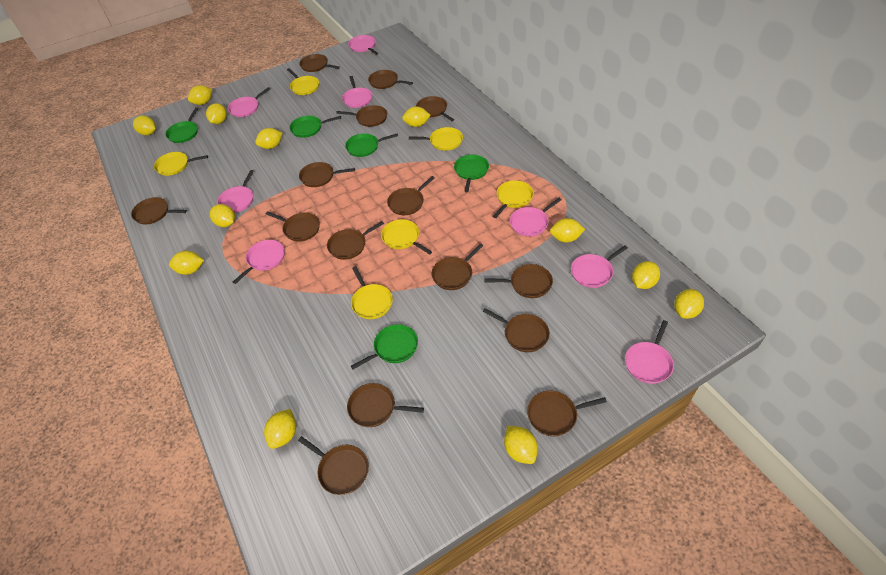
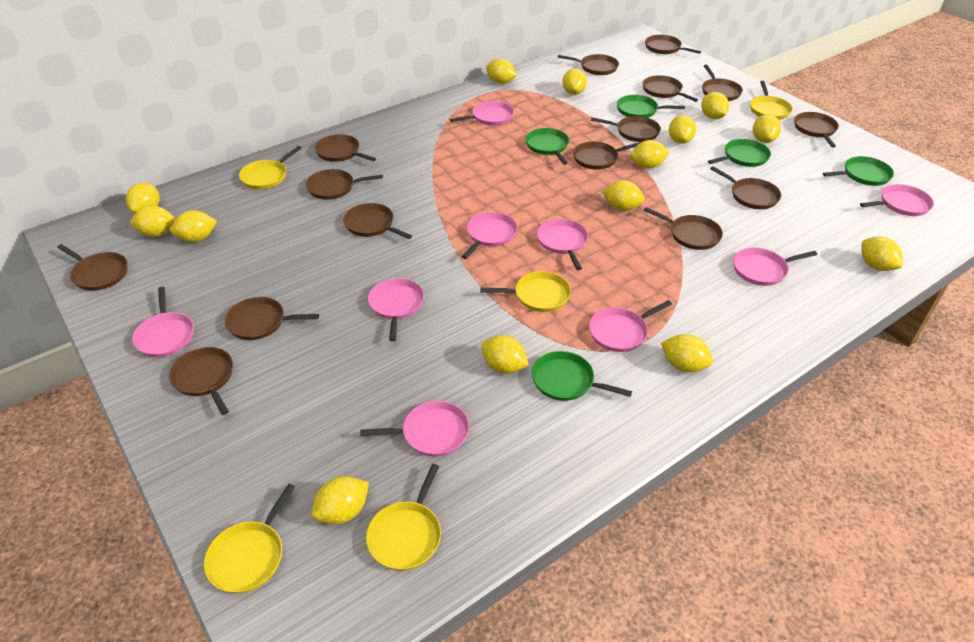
pink pan: 8 -> 9
yellow lemon: 12 -> 14
yellow pan: 6 -> 5

